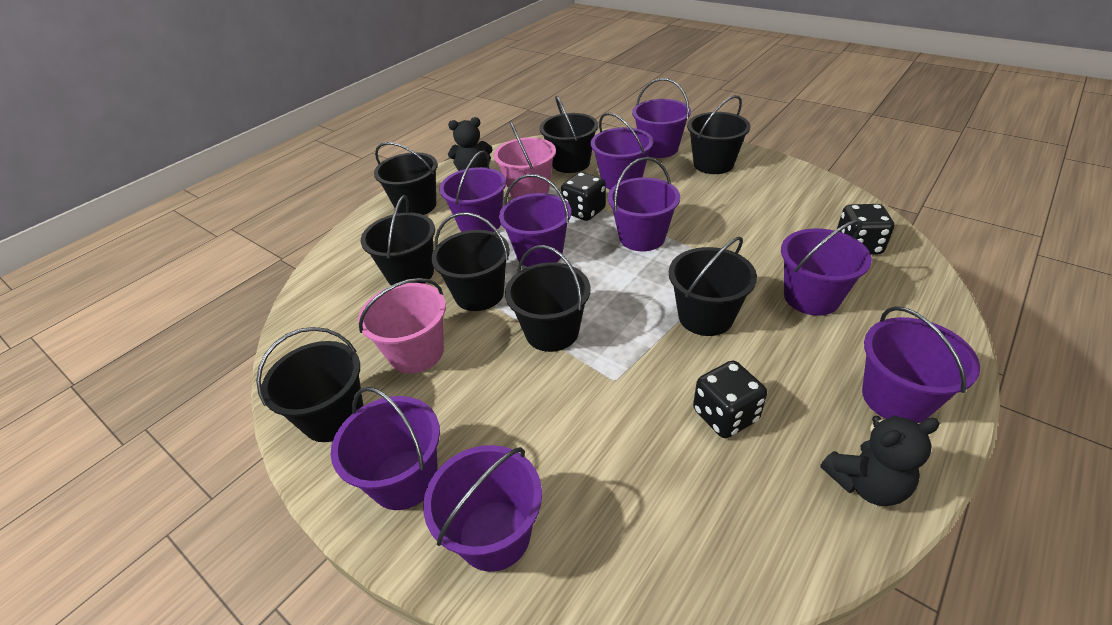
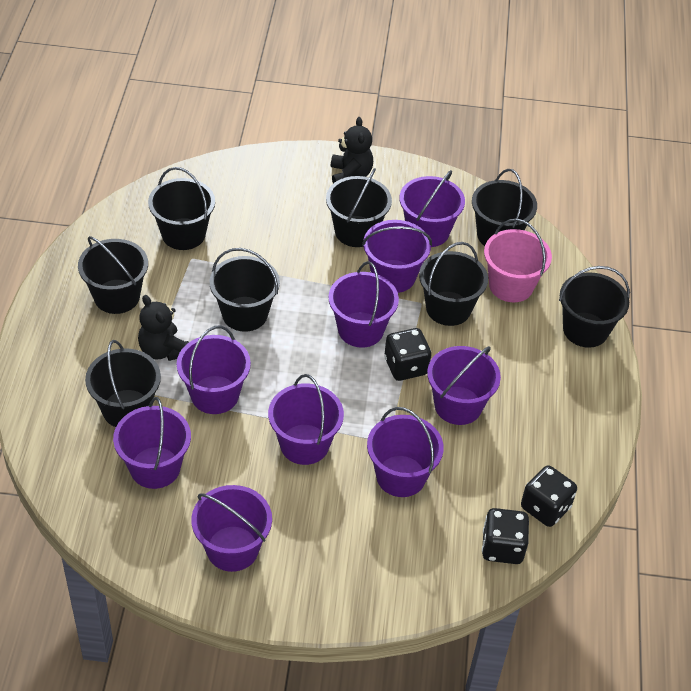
pink bucket: 2 -> 1

